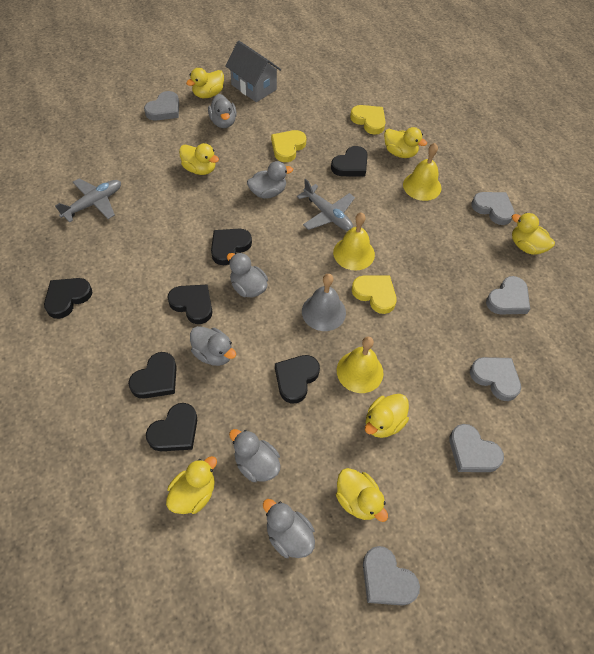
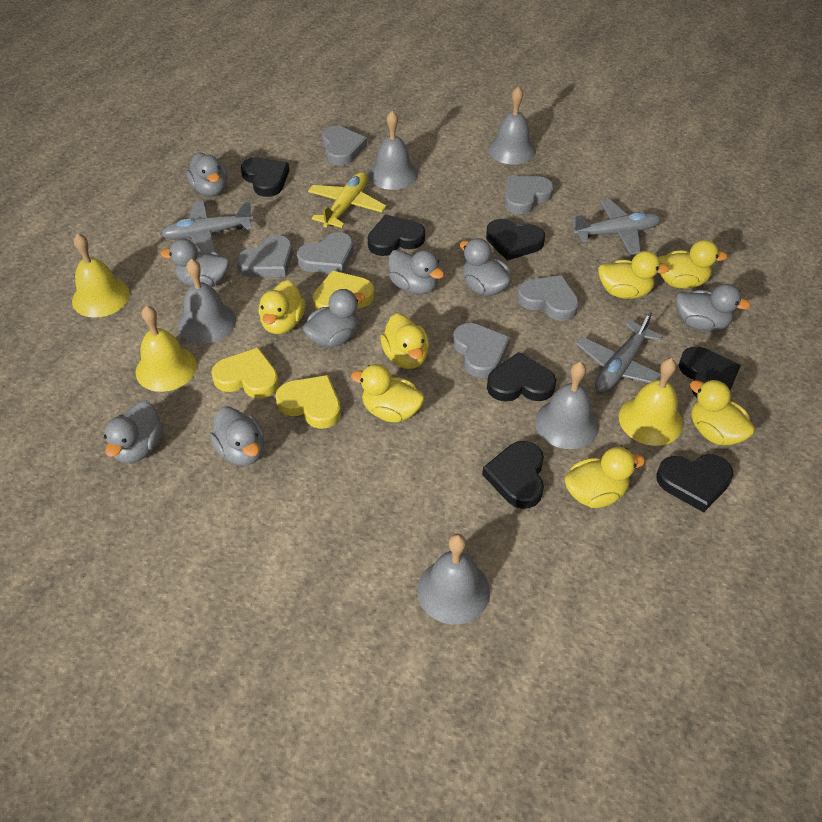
grey bell: 1 -> 5
grey duck: 6 -> 8
grey house: 1 -> 0
grey plane: 2 -> 3
yellow plane: 0 -> 1

